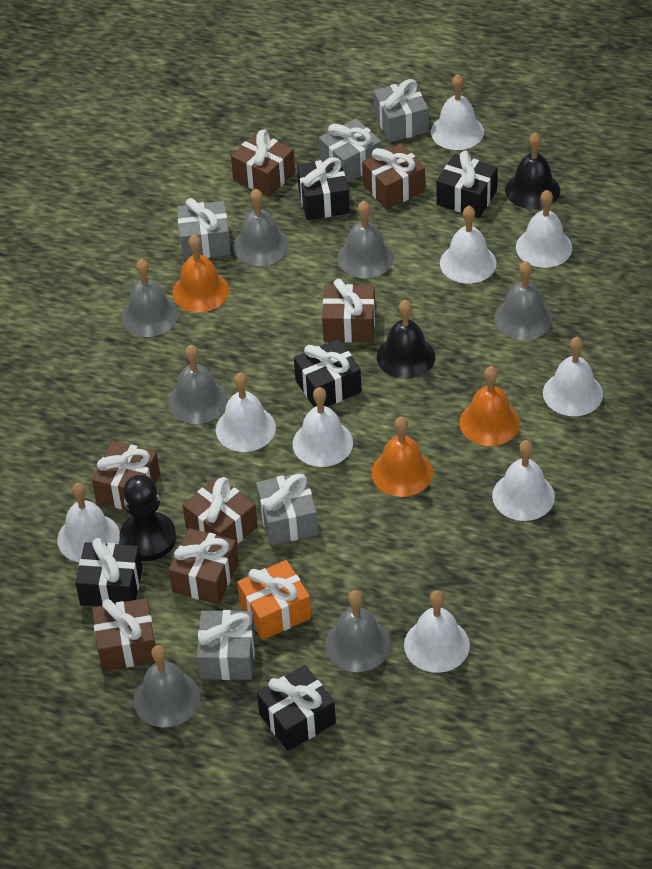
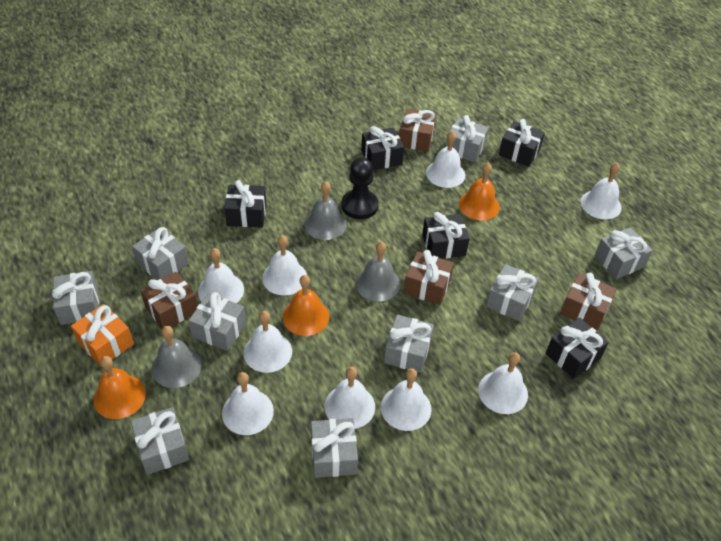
black bell: 2 -> 0
brown gift: 7 -> 4
grey bell: 7 -> 3
grey gift: 5 -> 9

